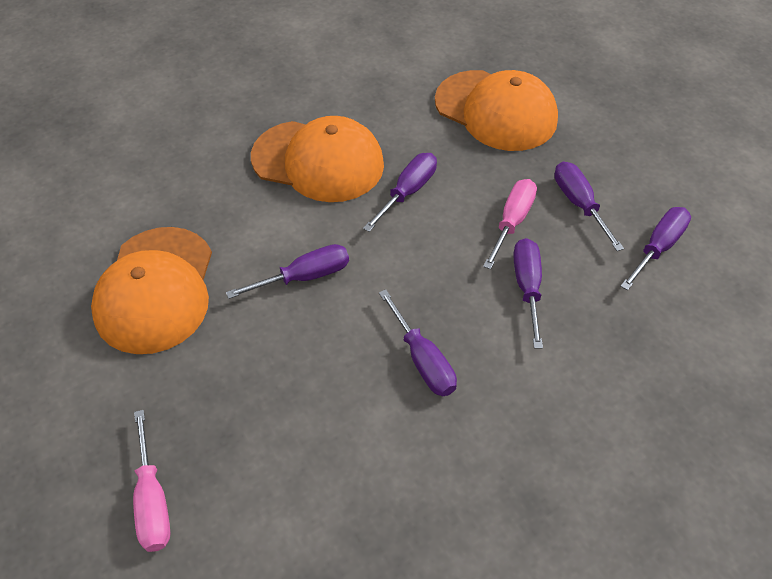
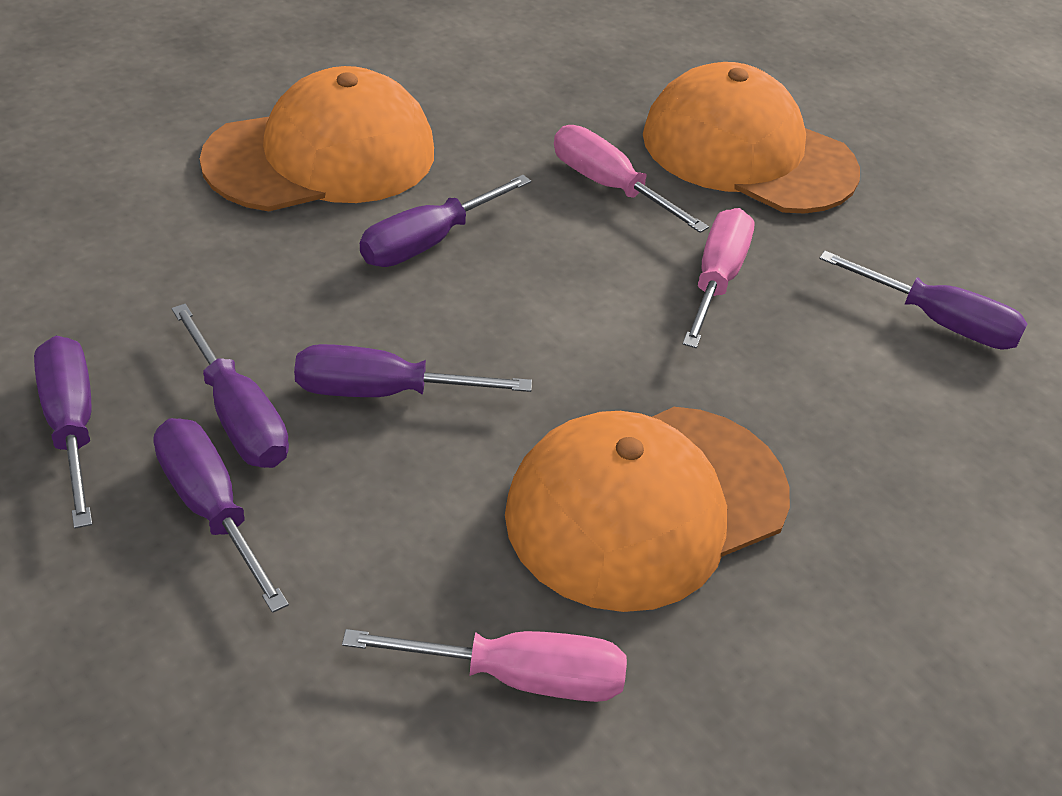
pink screwdriver: 2 -> 3

